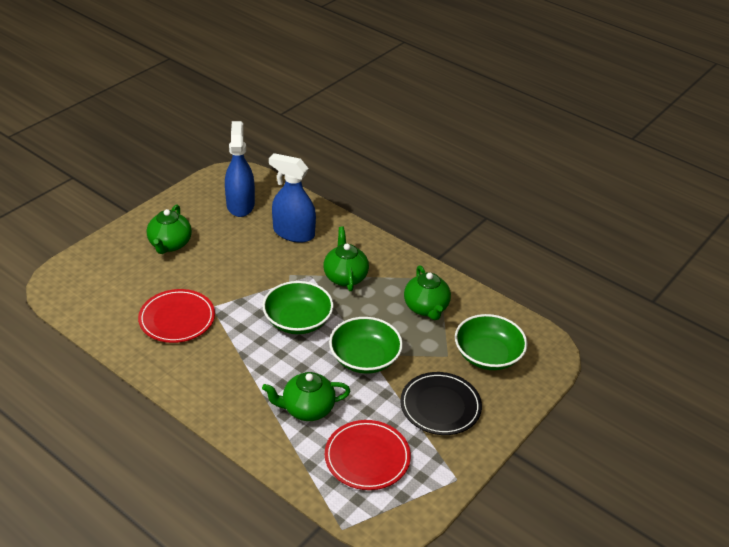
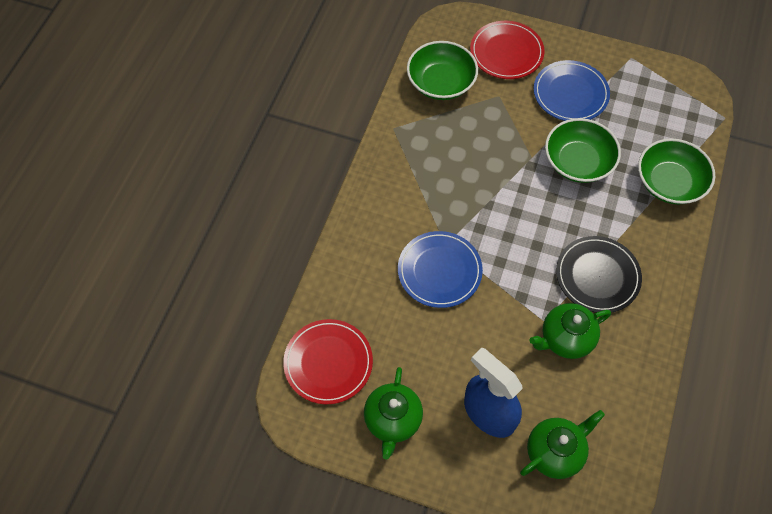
blue plate: 0 -> 2
blue spray bottle: 2 -> 1
green teapot: 4 -> 3

